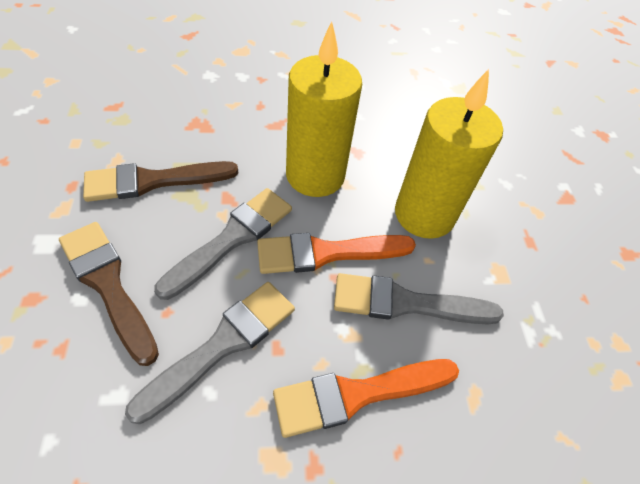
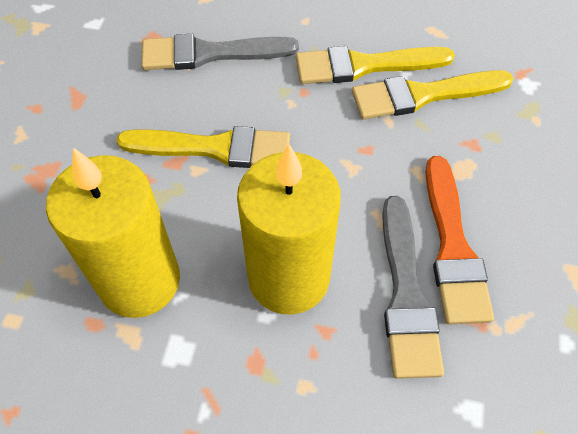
brown brush: 2 -> 0
grey brush: 3 -> 2
orange brush: 2 -> 1
yellow brush: 0 -> 3

